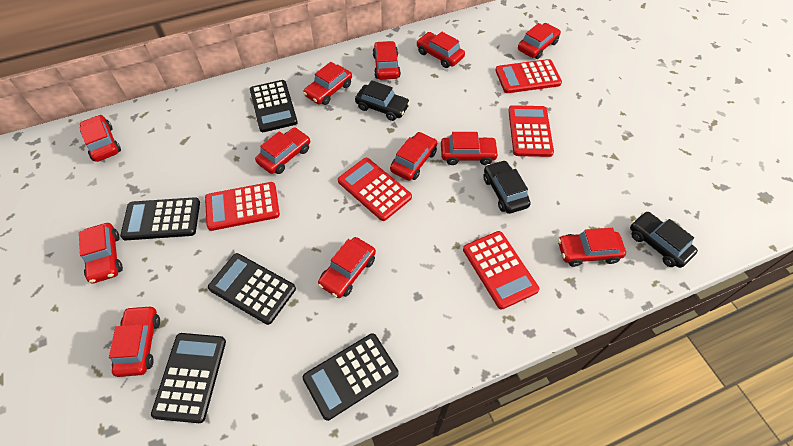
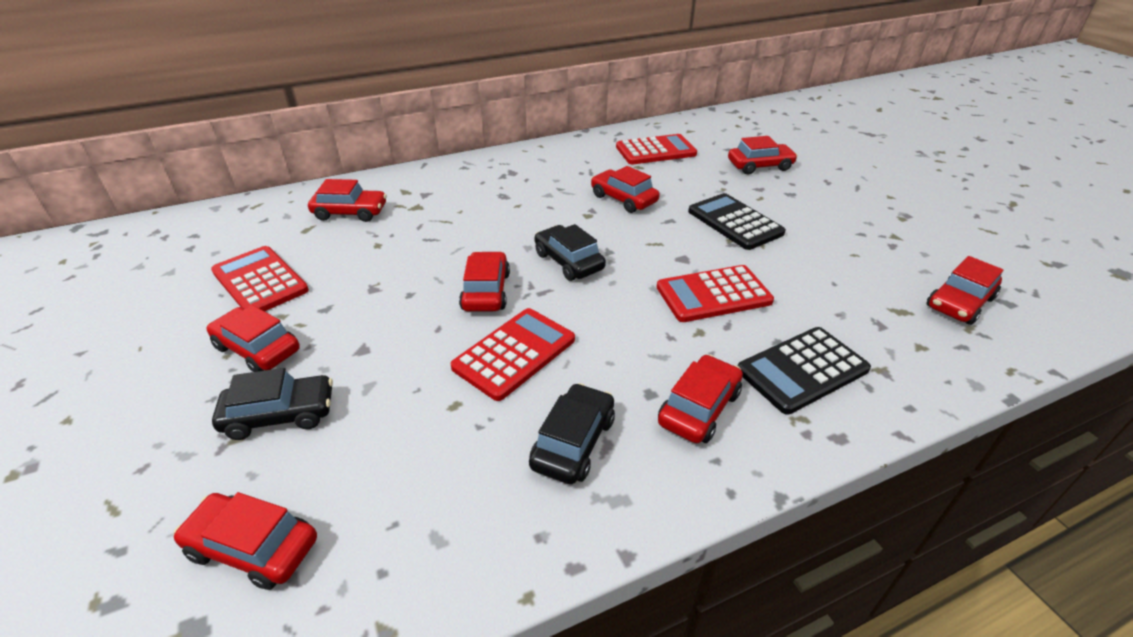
black calculator: 5 -> 2
red calculator: 5 -> 4
red car: 12 -> 8

